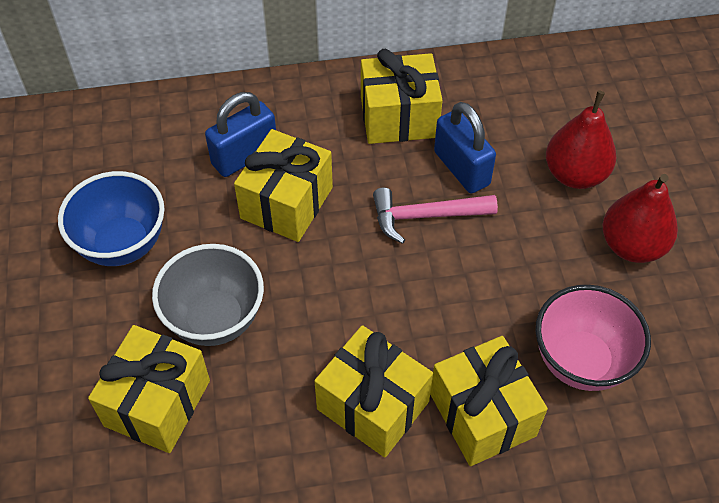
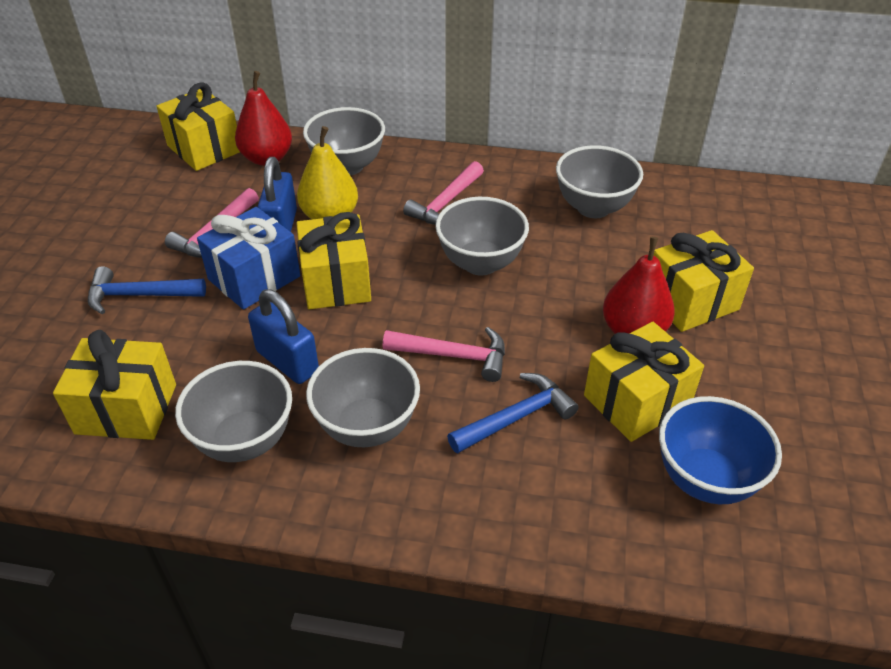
blue gift: 0 -> 1
blue hammer: 0 -> 2
grey bowl: 1 -> 5
pink bowl: 1 -> 0
pink hammer: 1 -> 3
yellow pear: 0 -> 1

